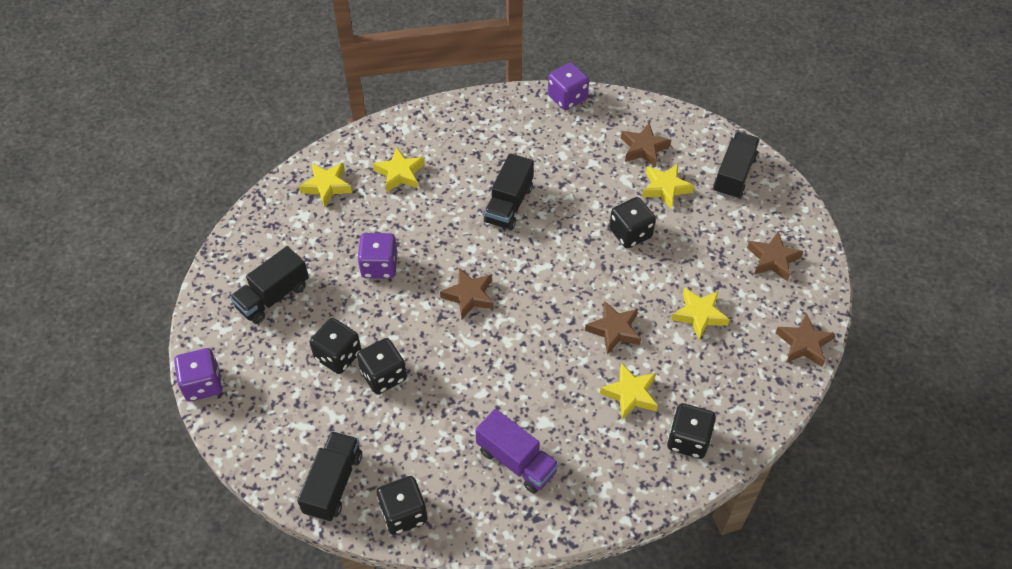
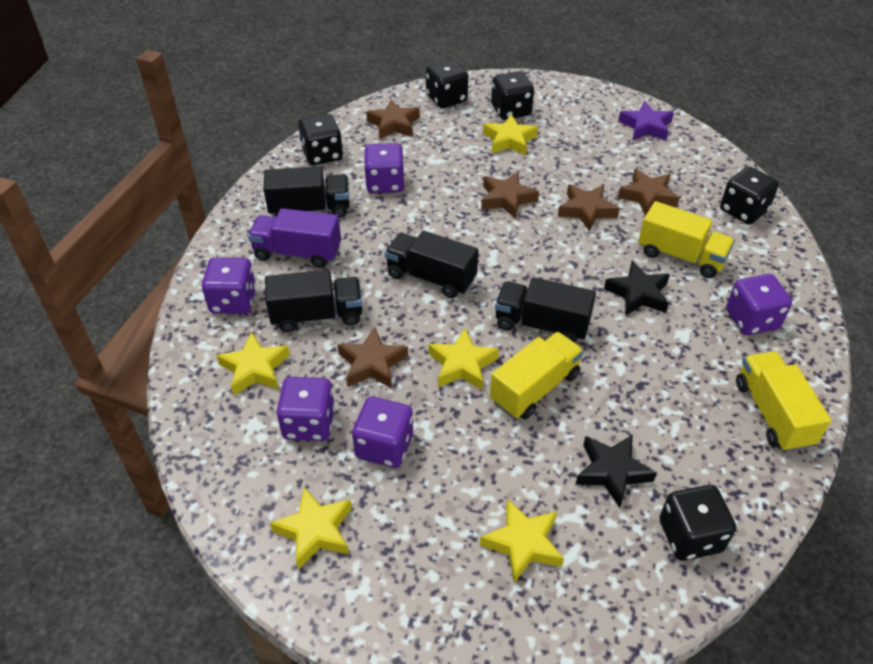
black star: 0 -> 2
purple dice: 3 -> 5
purple star: 0 -> 1
yellow truck: 0 -> 3

